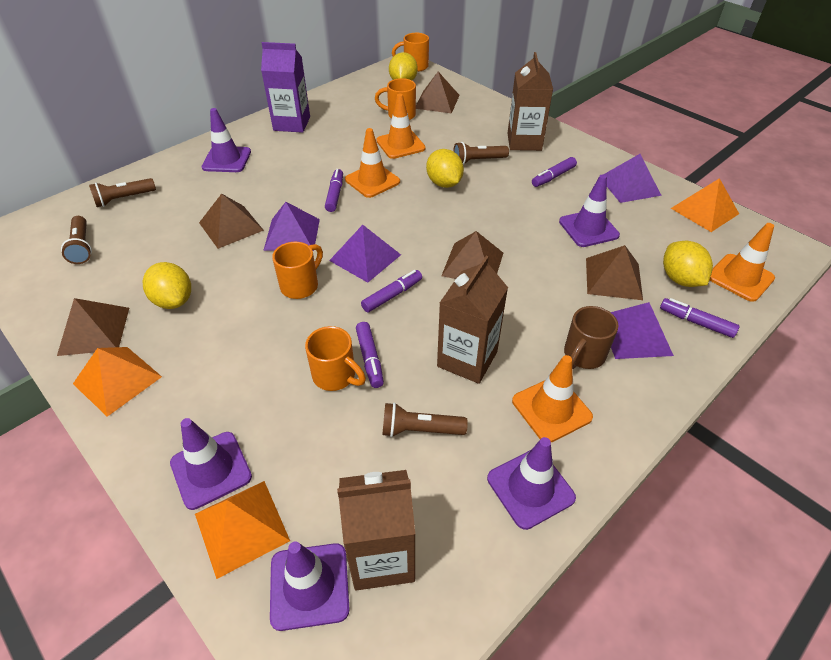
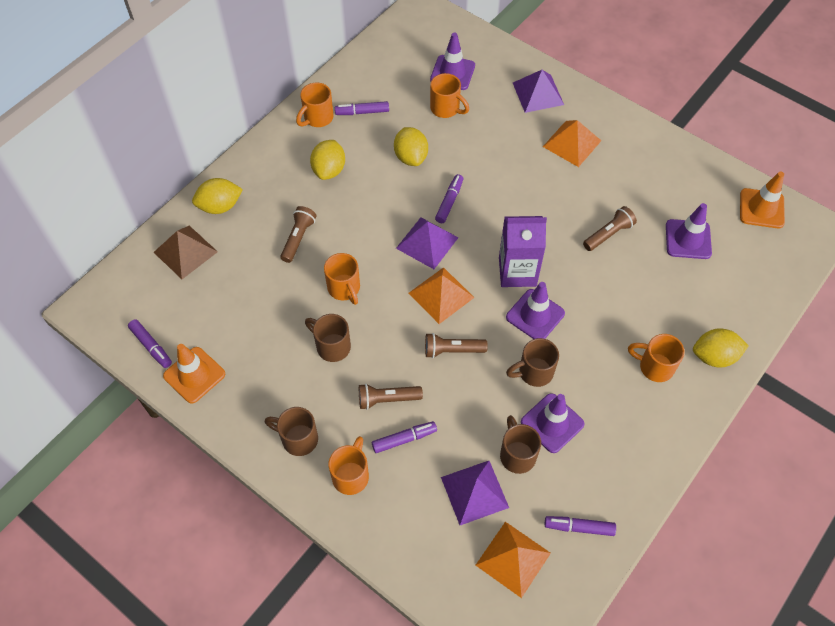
brown carton: 3 -> 0
brown mug: 1 -> 4
brown pyramid: 5 -> 1
orange mug: 4 -> 5
orange traffic cone: 4 -> 2
purple pyramid: 4 -> 3
purple traffic cone: 5 -> 4

